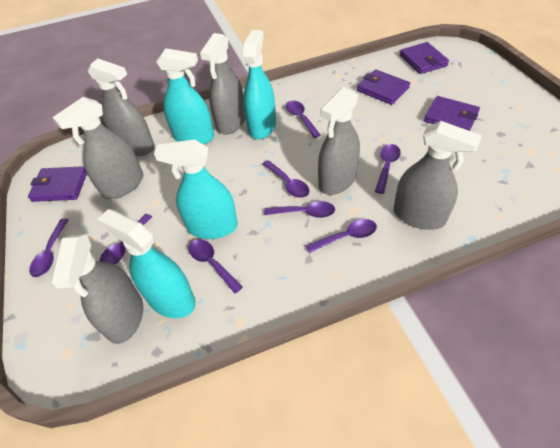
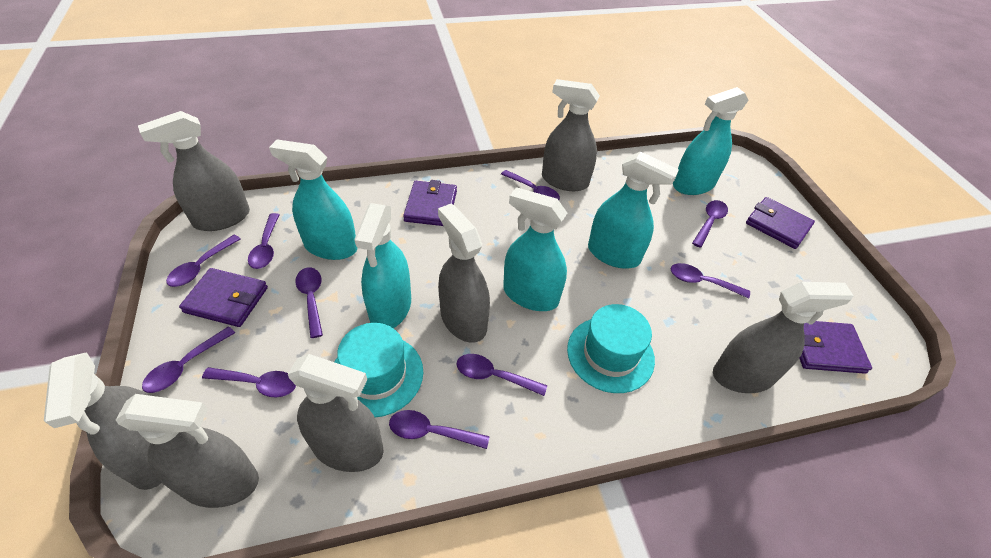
grey spray bottle: 6 -> 7
purple spoon: 8 -> 10
turquoise hat: 0 -> 2
turquoise spray bottle: 4 -> 5

